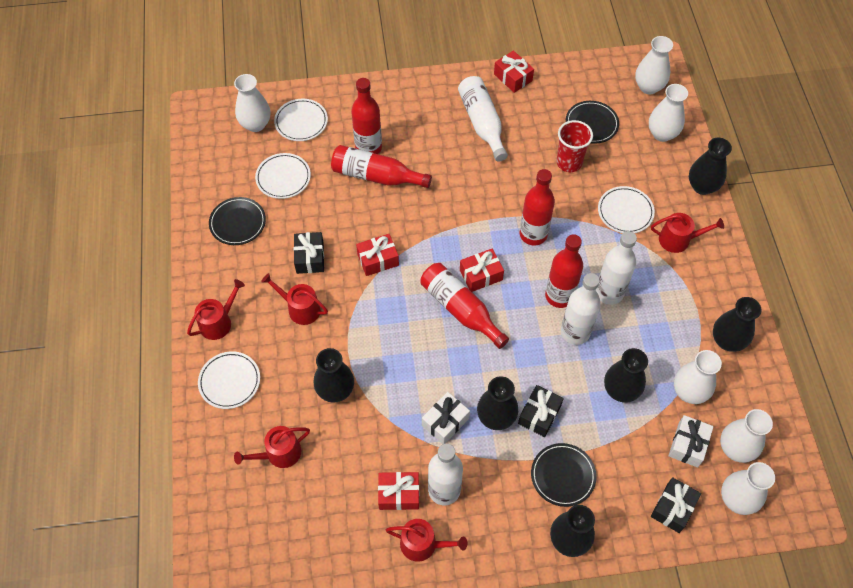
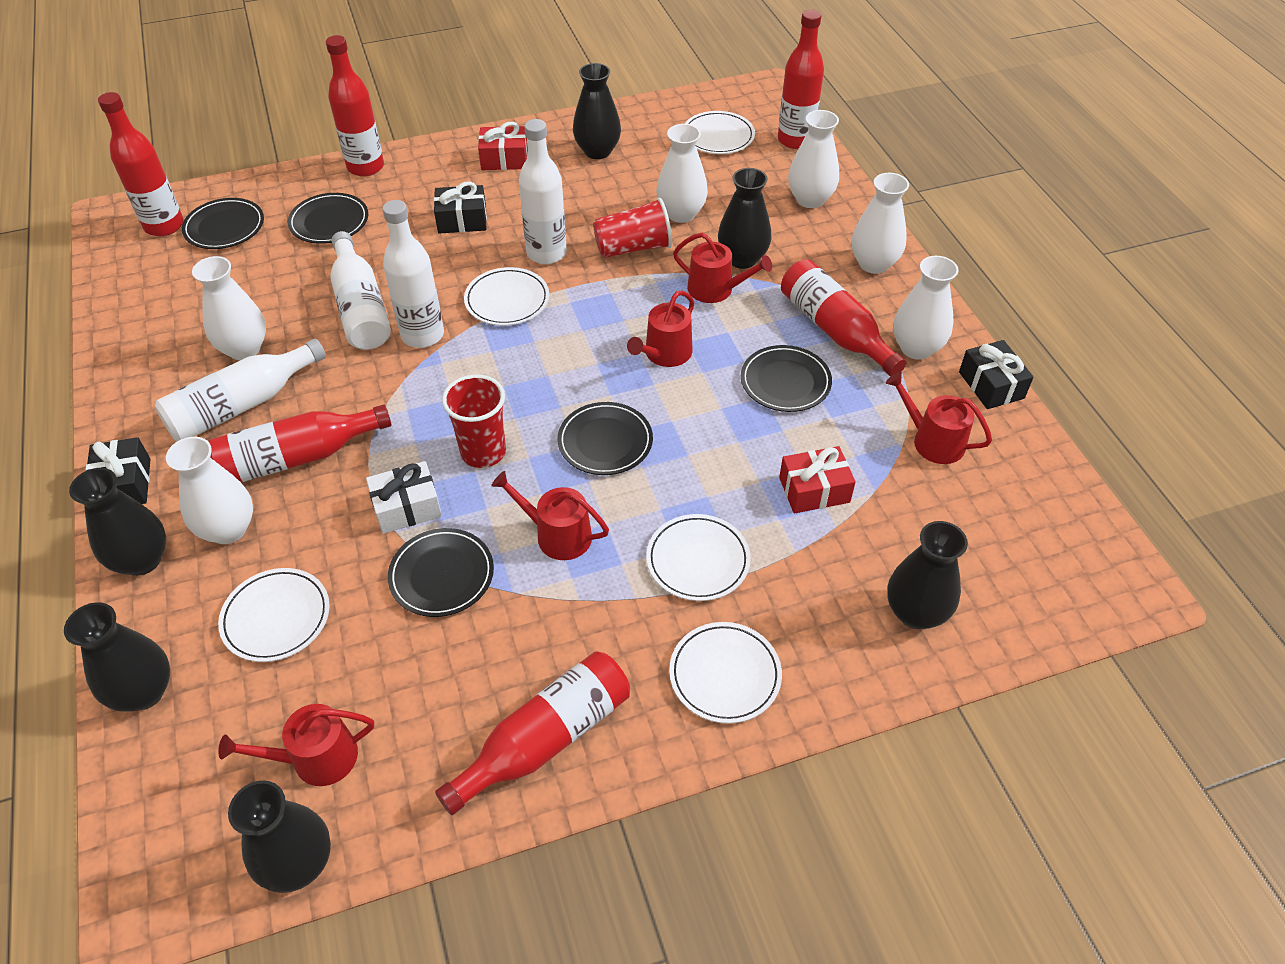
black plate: 3 -> 5
red bottle: 5 -> 6
red cup: 1 -> 2
red gift: 4 -> 2
white gift: 2 -> 1
white plate: 4 -> 5

